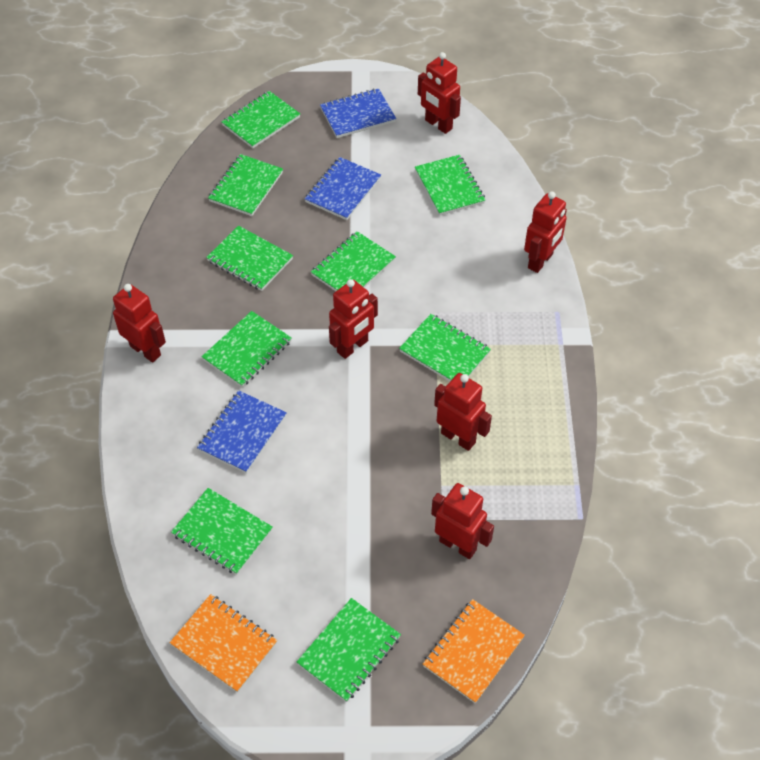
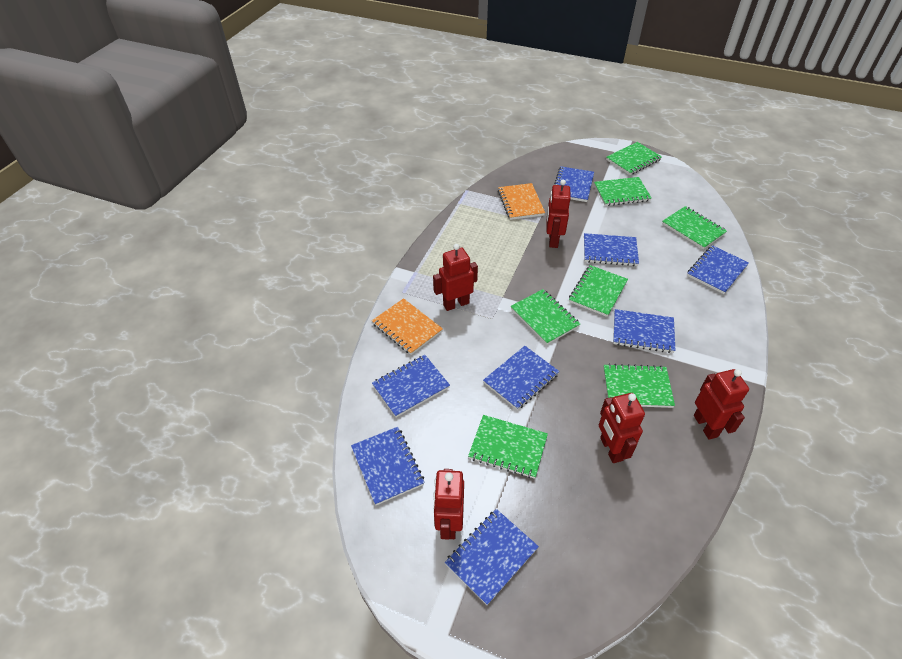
blue notebook: 3 -> 8
green notebook: 9 -> 7
red robot: 6 -> 5

